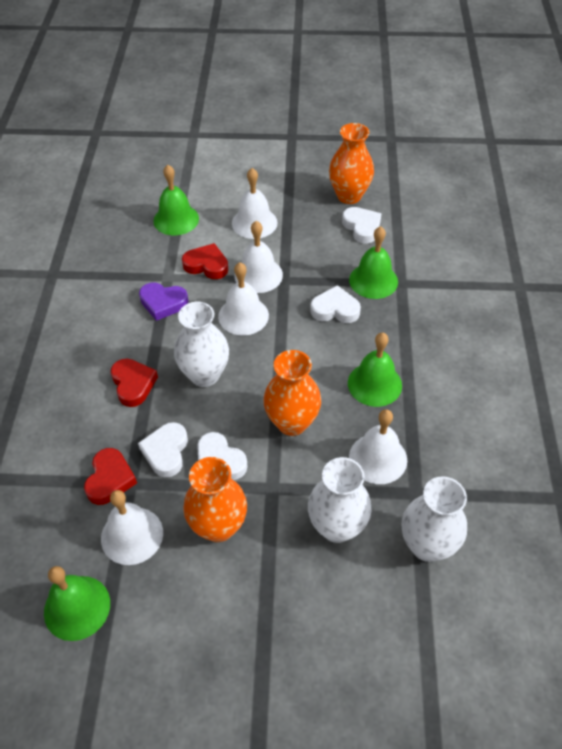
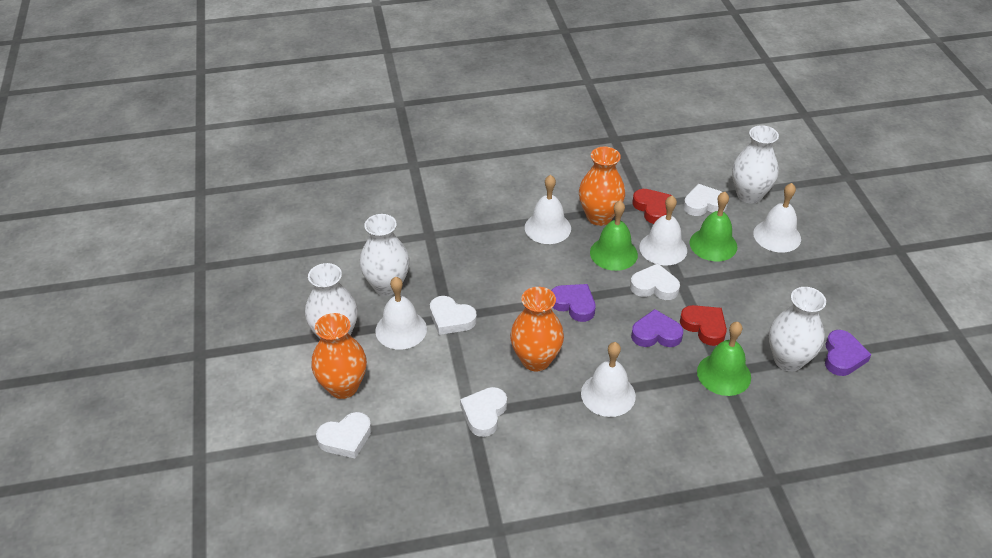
green bell: 4 -> 3
purple heart: 1 -> 3
red heart: 3 -> 2
white heart: 4 -> 5
white vase: 3 -> 4

